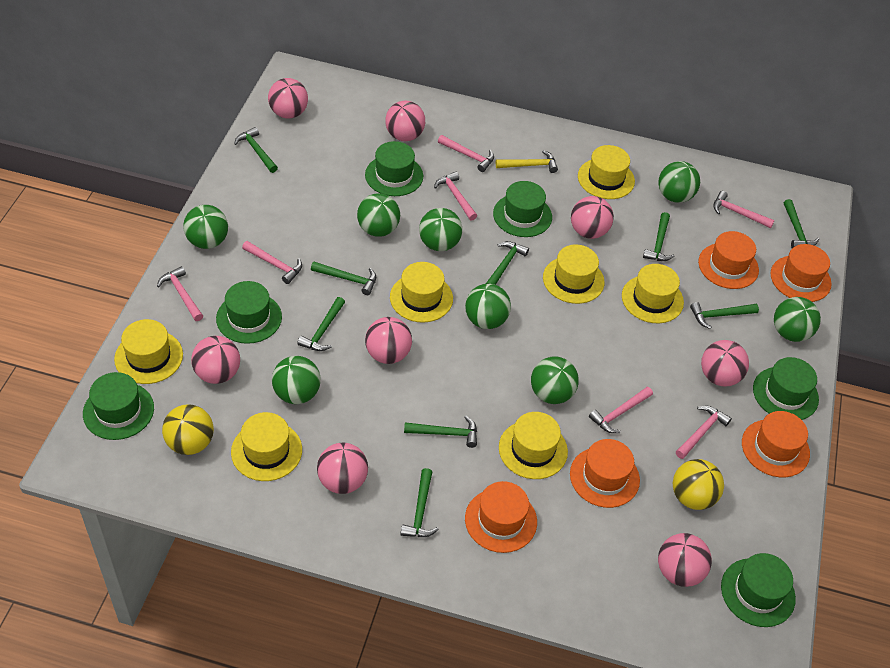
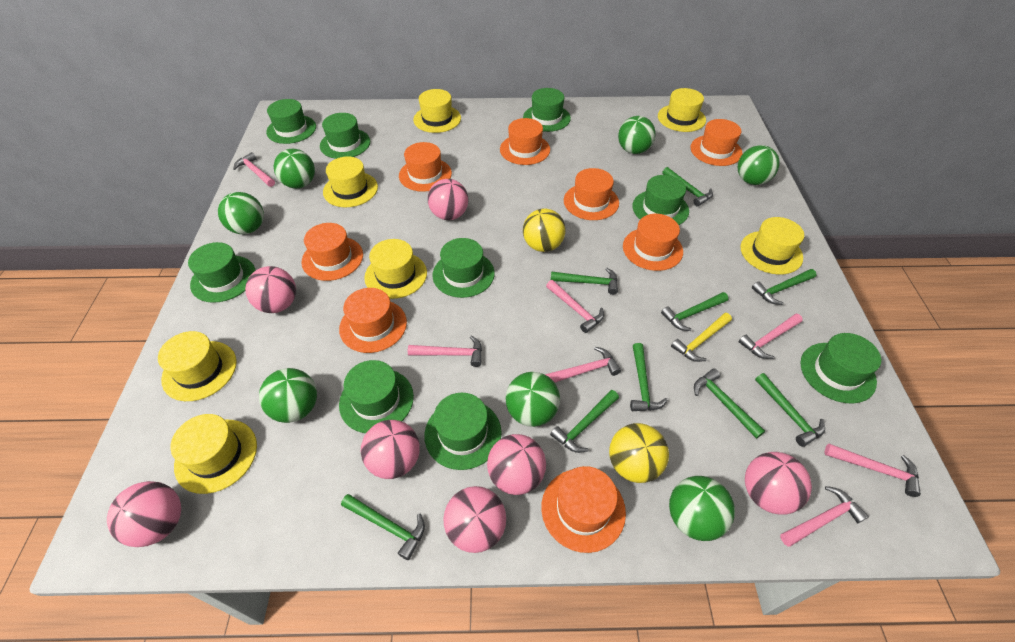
green ball: 8 -> 7
green hat: 6 -> 9
orange hat: 5 -> 8
pink ball: 8 -> 7

